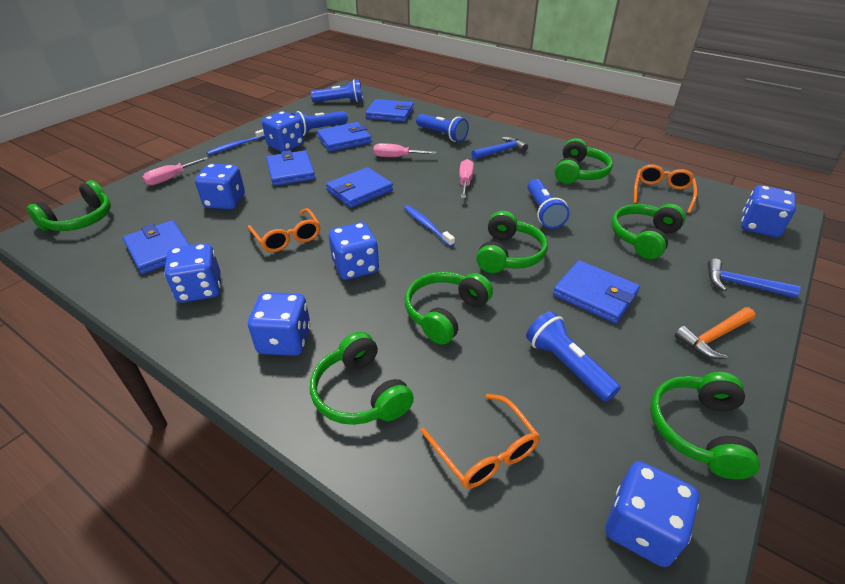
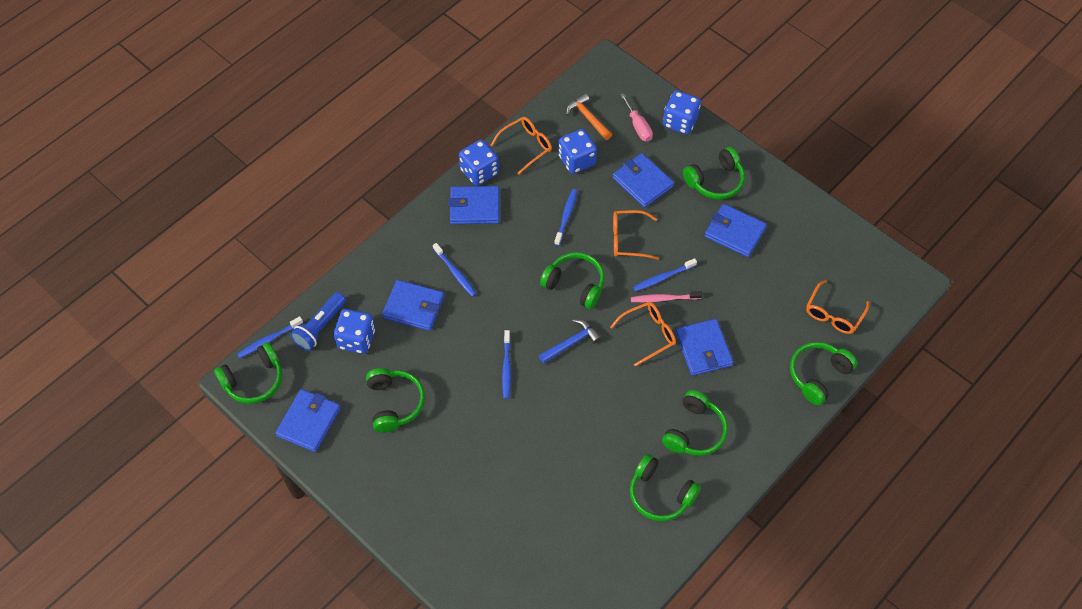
blue dice: 7 -> 4
blue flashlight: 5 -> 1
blue hammer: 2 -> 1
blue toothbrush: 2 -> 5
orange glasses: 3 -> 4
pink screwdriver: 3 -> 1
pink toothbrush: 0 -> 1

